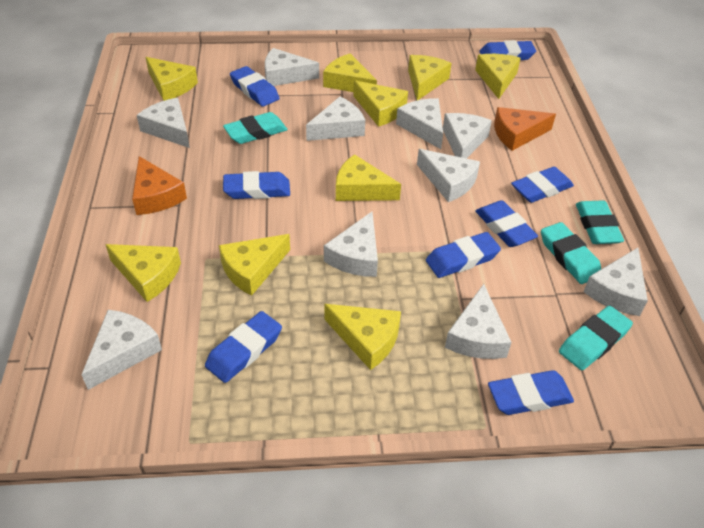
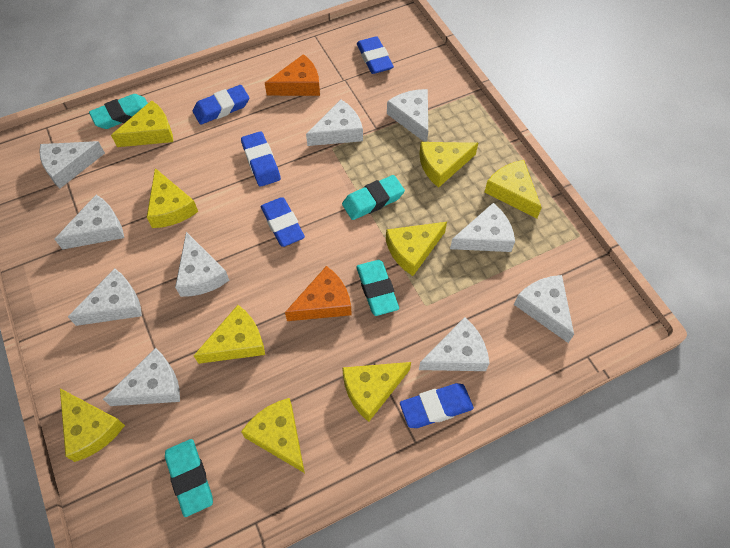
blue eraser: 8 -> 5

